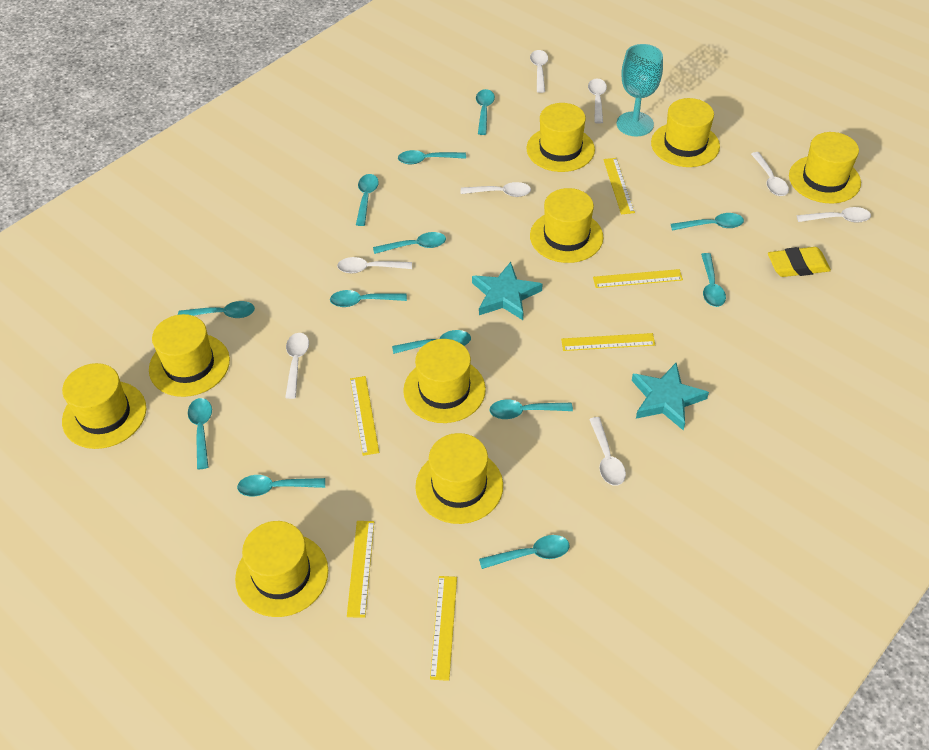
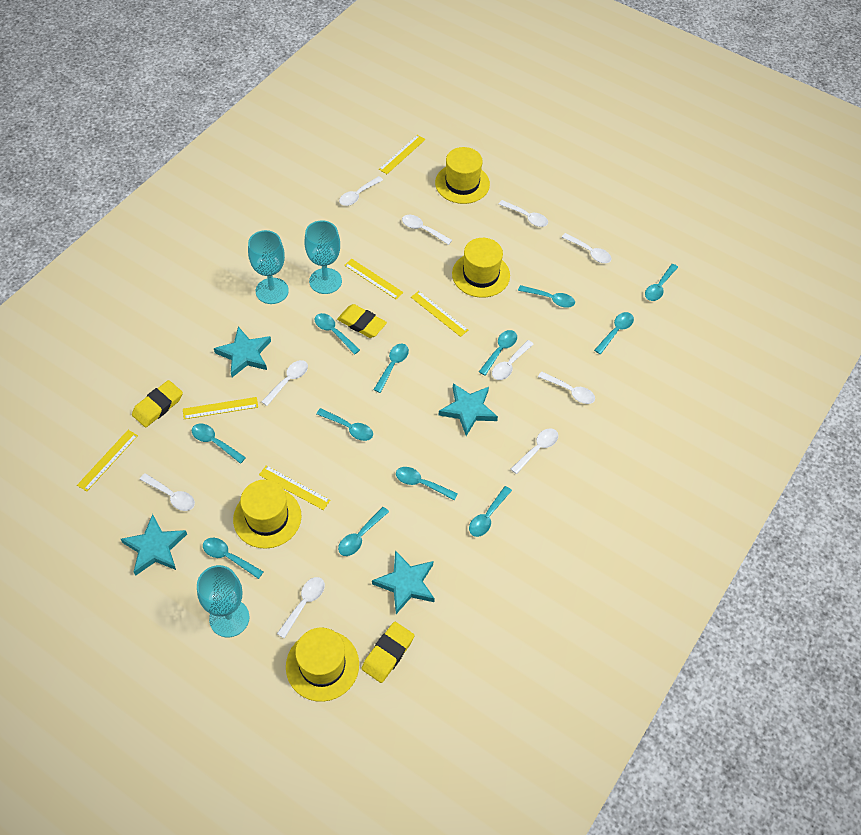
turquoise goblet: 1 -> 3
turquoise spoon: 13 -> 12
turquoise star: 2 -> 4
white spoon: 8 -> 10
yellow eraser: 1 -> 3
yellow hat: 9 -> 4

